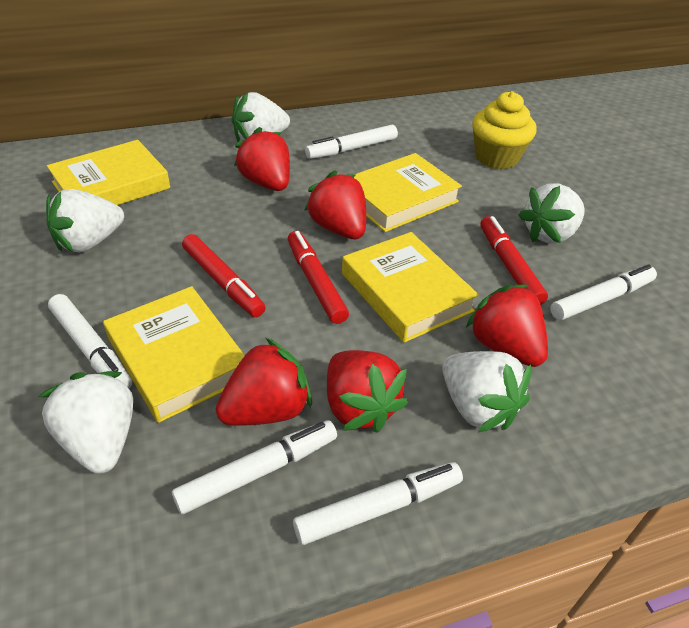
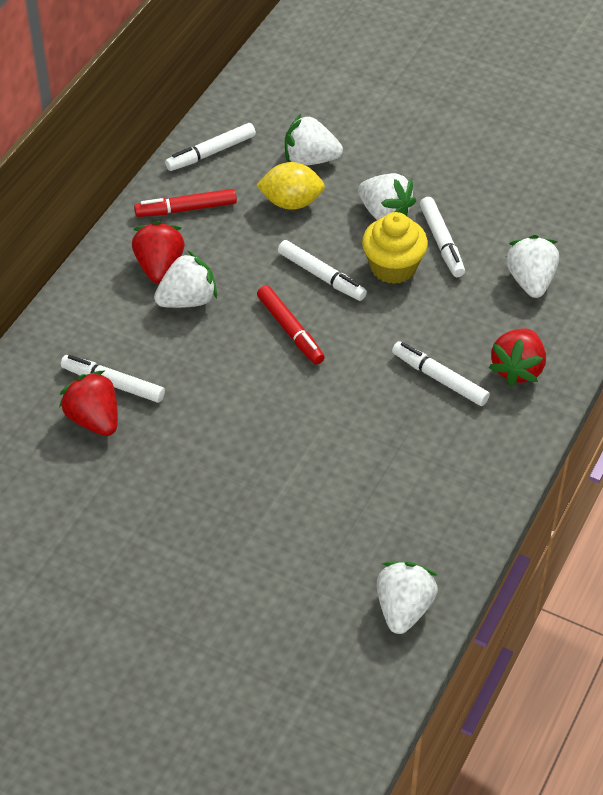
red marker: 3 -> 2
red strawberry: 5 -> 3
yellow book: 4 -> 0
yellow lemon: 0 -> 1

